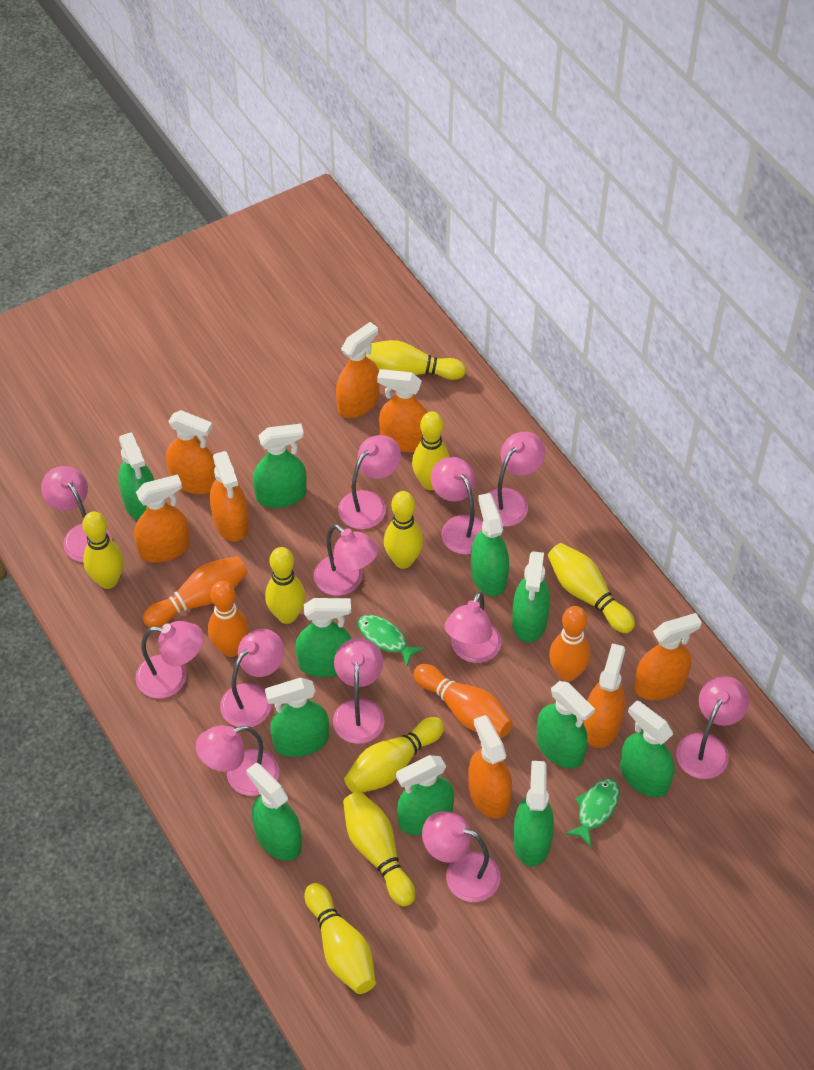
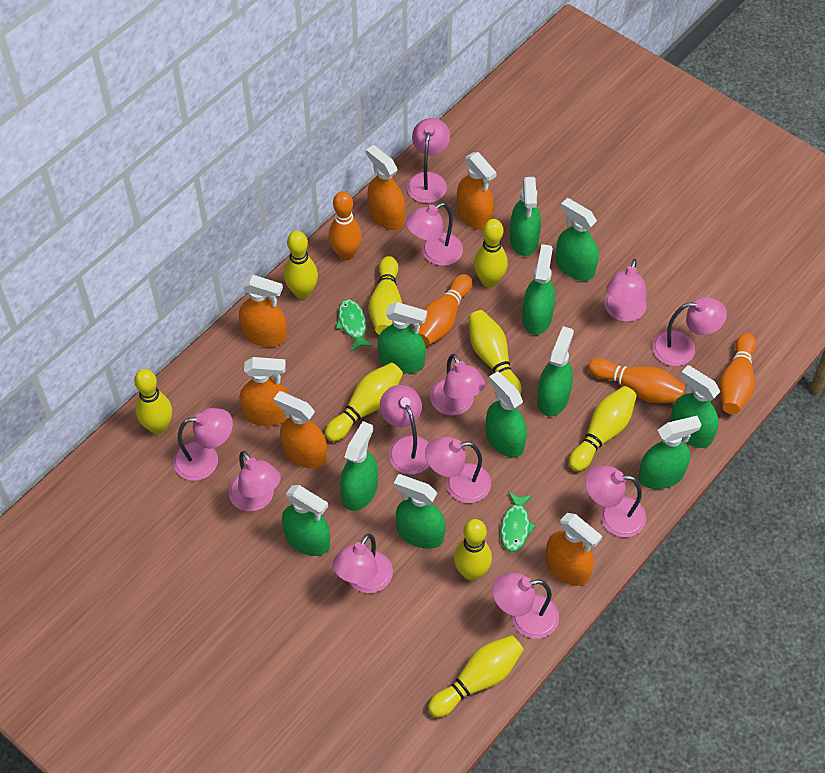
orange spray bottle: 8 -> 6

